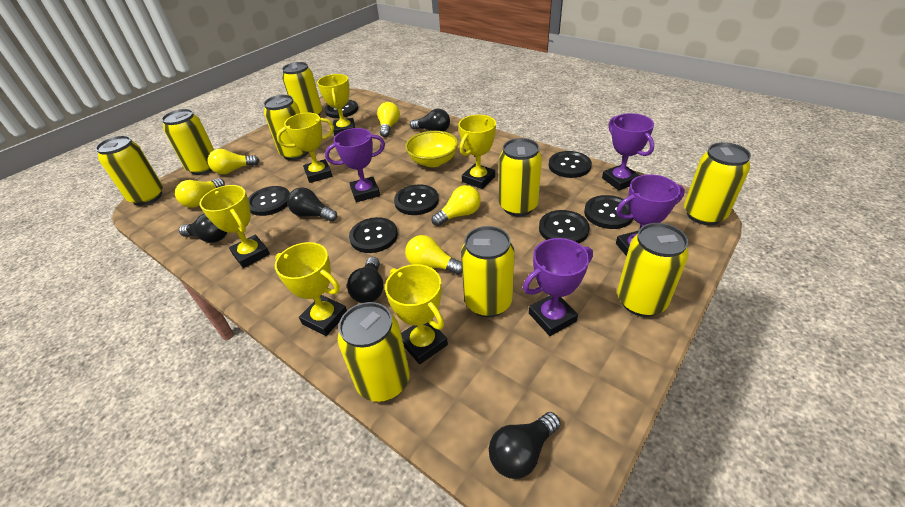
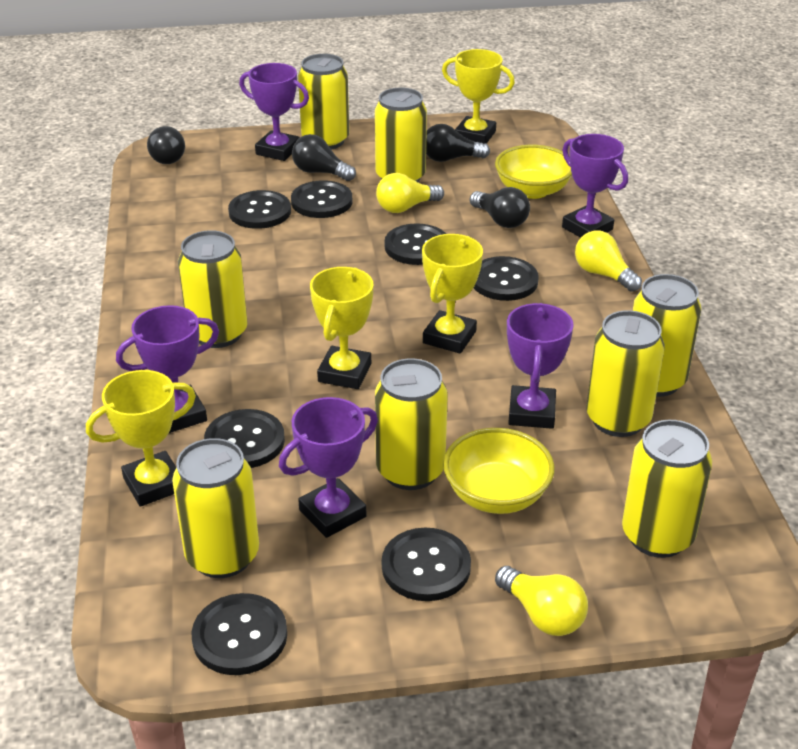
black light bulb: 5 -> 4
purple trophy: 4 -> 5
yellow bowl: 1 -> 2
yellow can: 9 -> 8
yellow light bulb: 5 -> 3
yellow trophy: 6 -> 4

